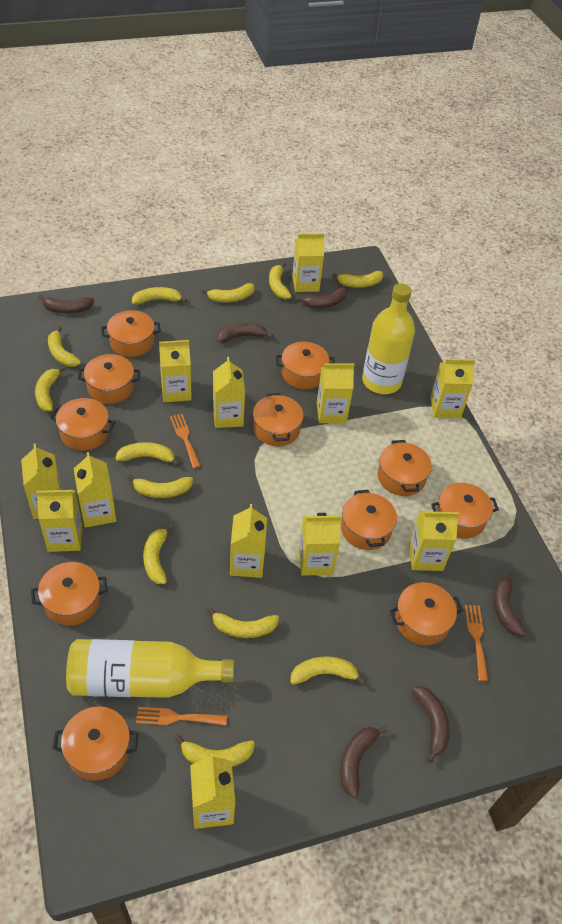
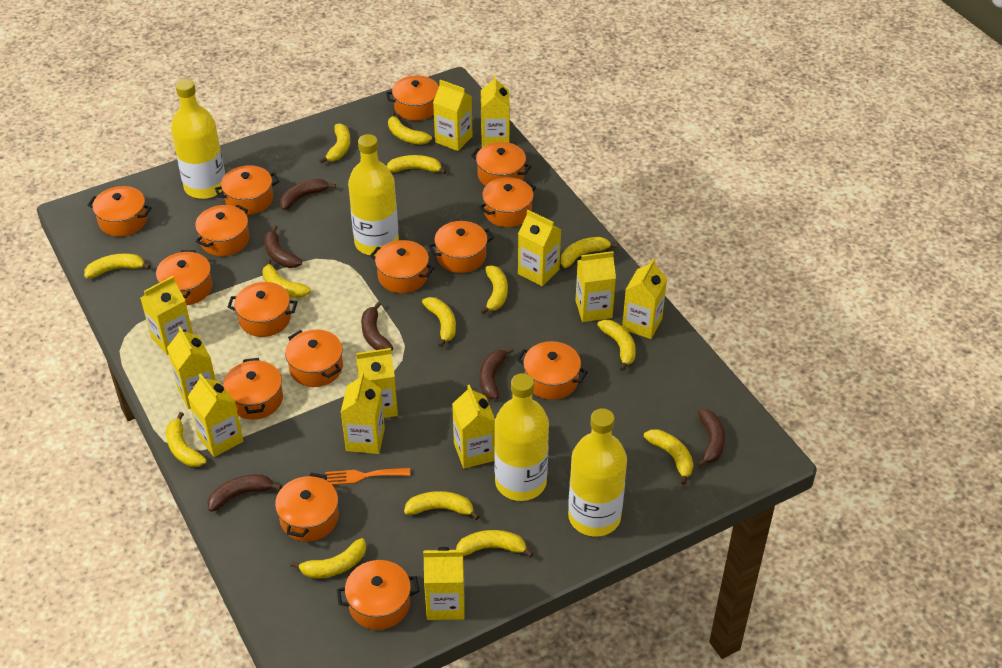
orange fork: 3 -> 1
orange pot: 11 -> 15
yellow banana: 12 -> 14
yellow bottle: 2 -> 4

